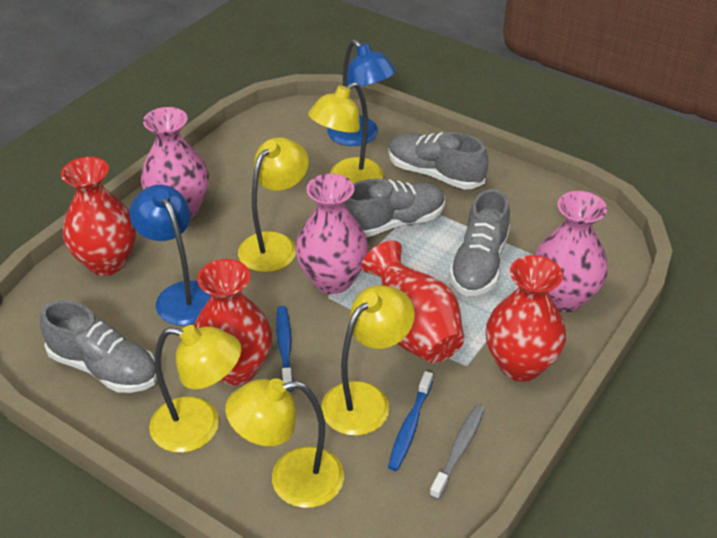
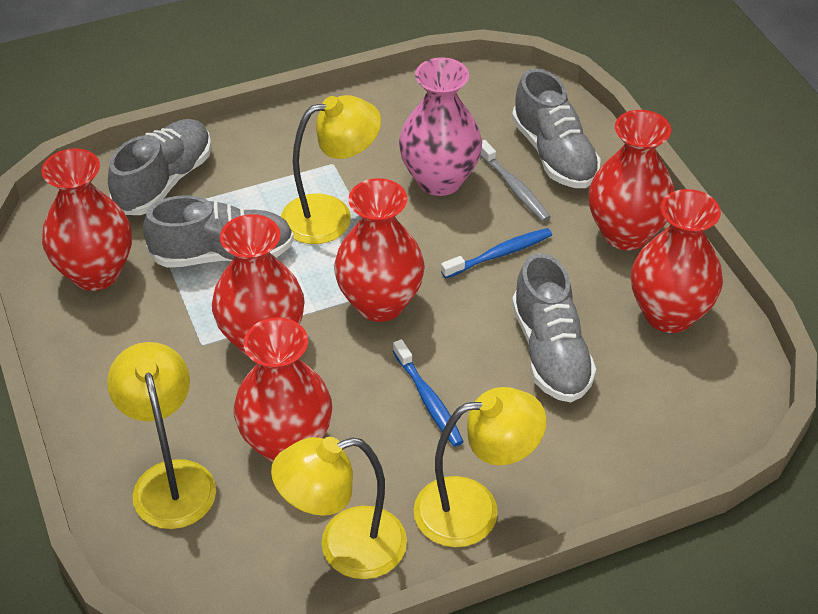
blue lamp: 2 -> 0
pink vase: 3 -> 1
red vase: 4 -> 6
yellow lamp: 5 -> 4

